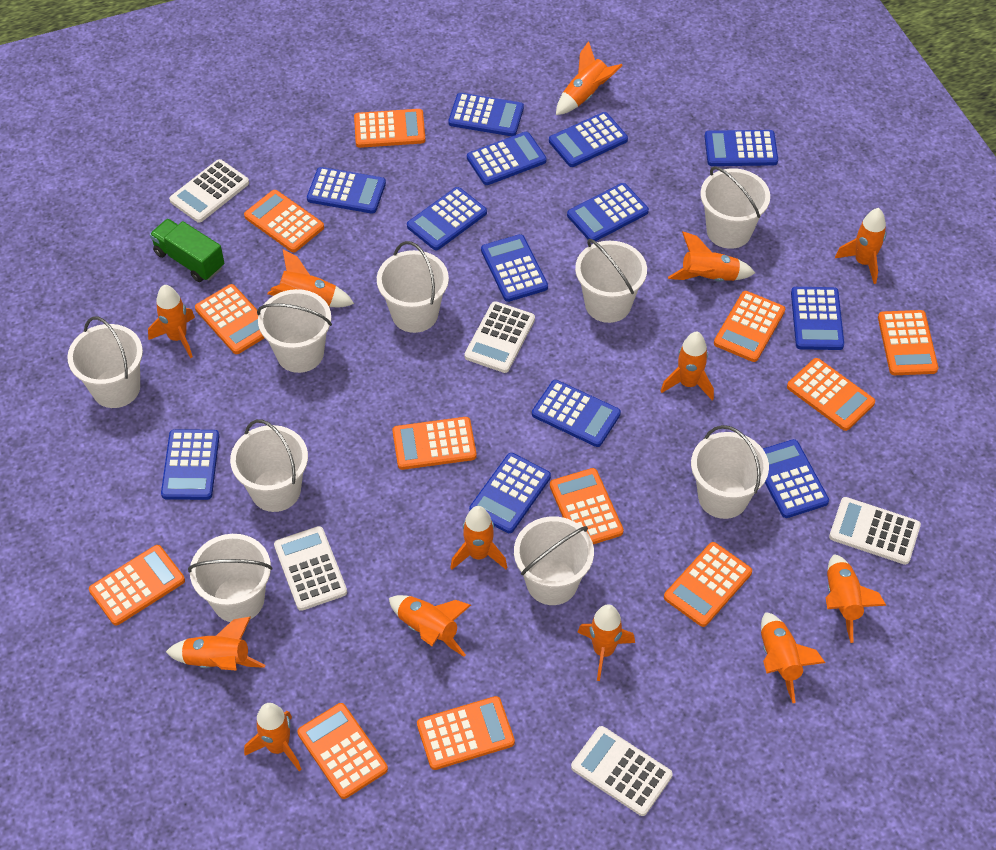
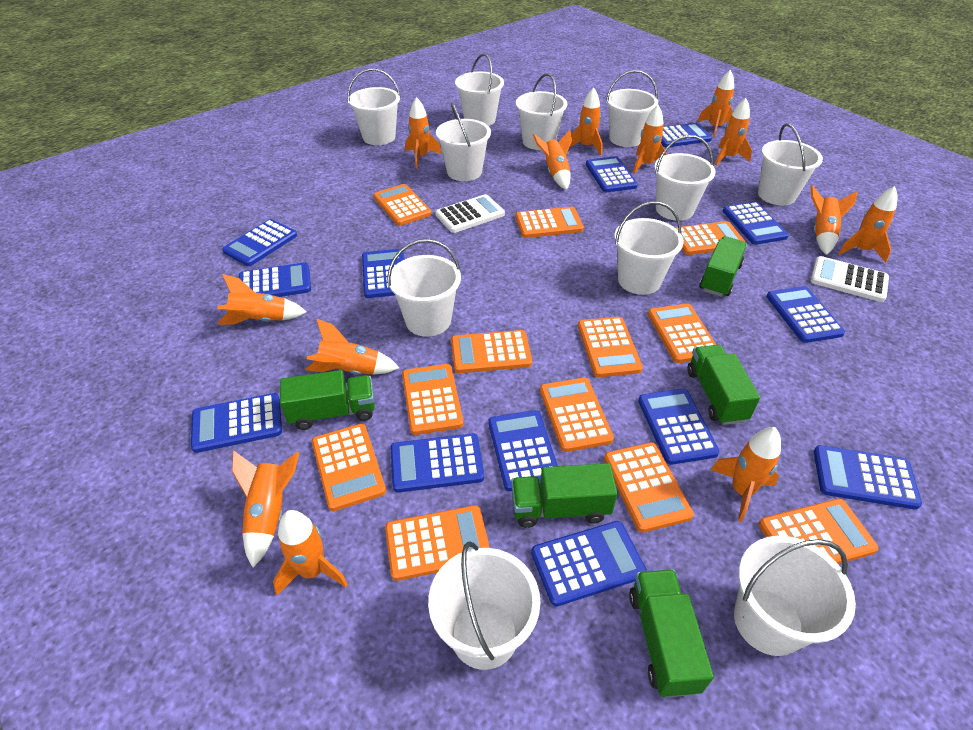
green truck: 1 -> 5
white bucket: 9 -> 11
white calculator: 5 -> 2

